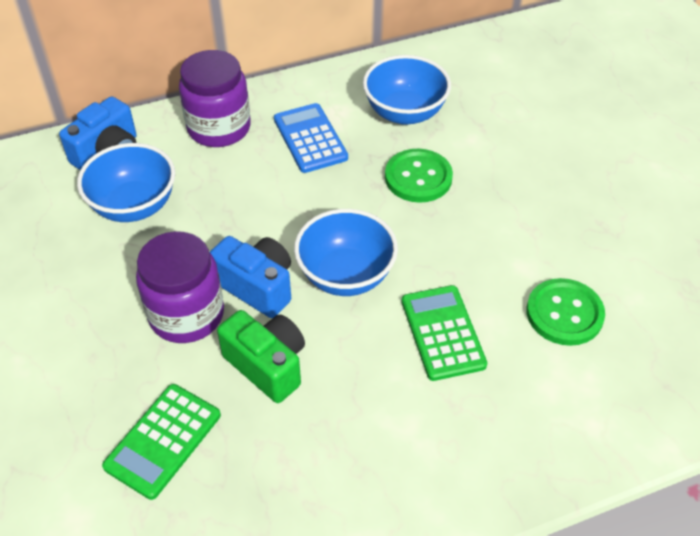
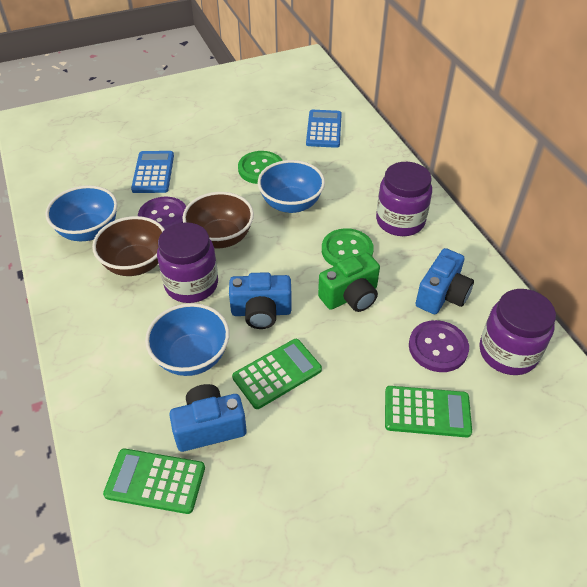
blue calculator: 1 -> 2
blue camera: 2 -> 3
brown bowl: 0 -> 2
green calculator: 2 -> 3
purple button: 0 -> 2
purple jar: 2 -> 3

